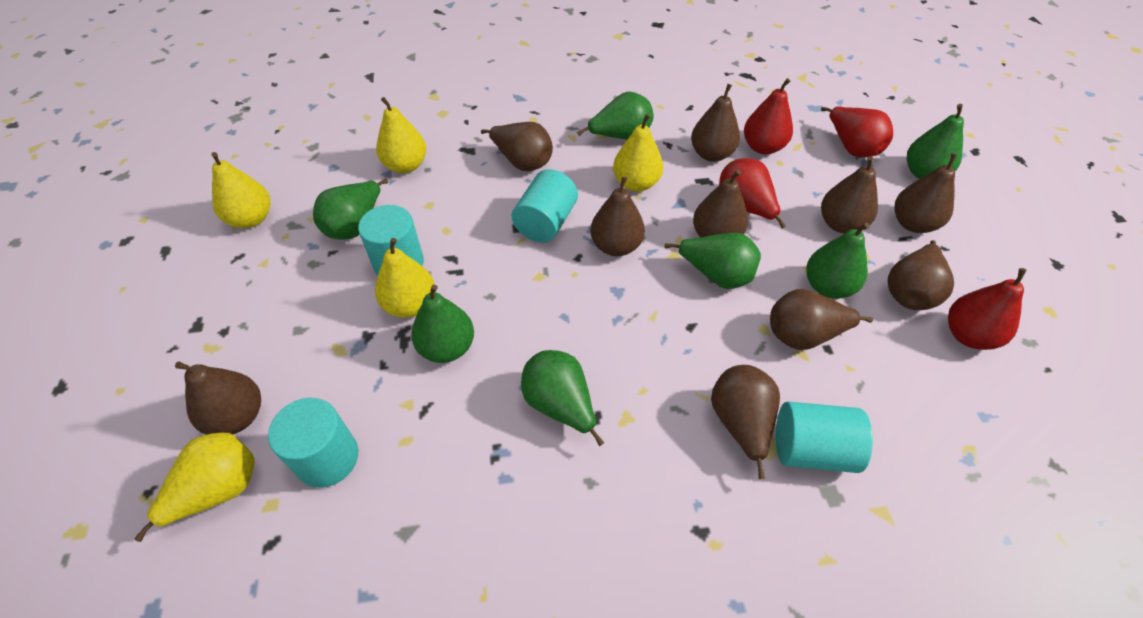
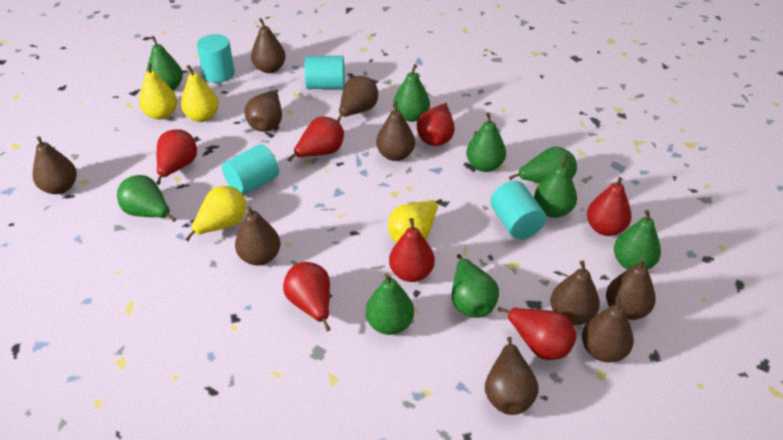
green pear: 7 -> 9
red pear: 4 -> 7
yellow pear: 5 -> 4

